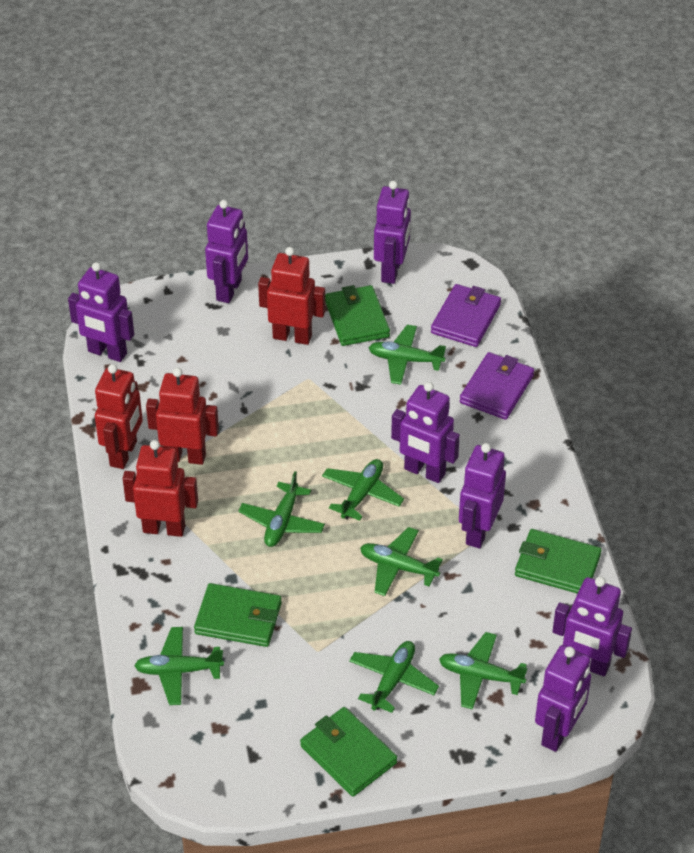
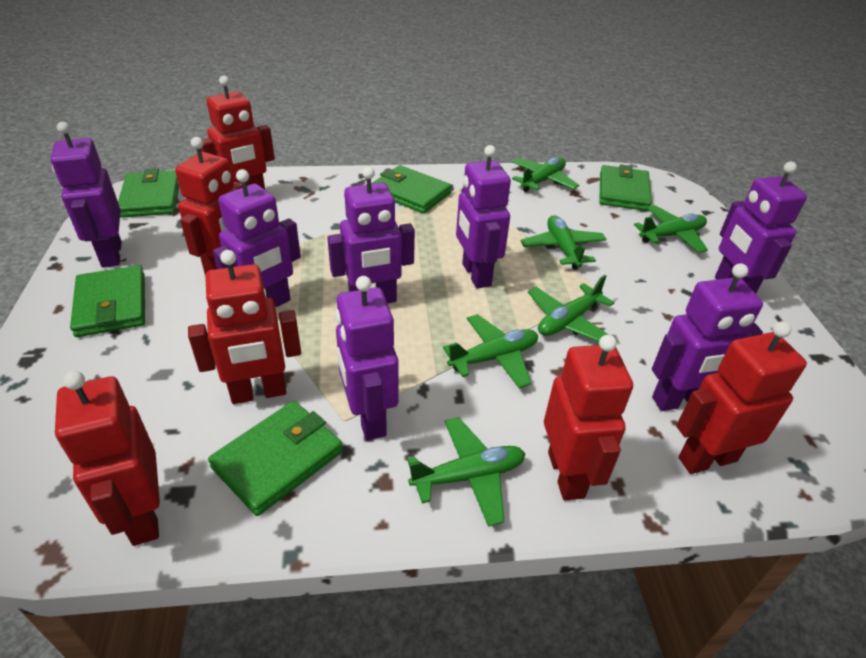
green plane: 7 -> 6
green wallet: 4 -> 5
purple wallet: 2 -> 0
red robot: 4 -> 6

